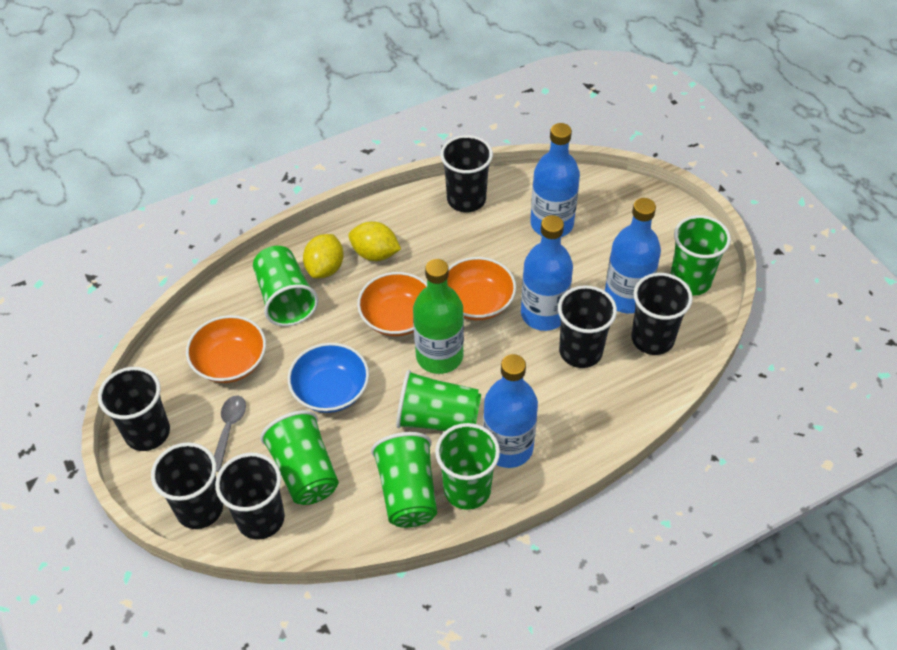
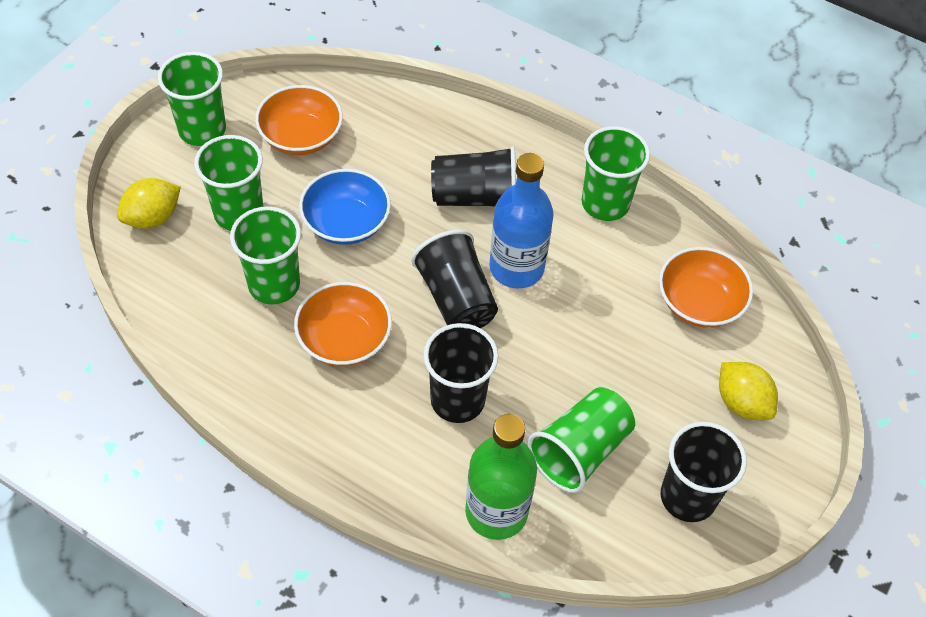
black cup: 6 -> 4
blue bottle: 4 -> 1
green cup: 6 -> 5
grey spoon: 1 -> 0

